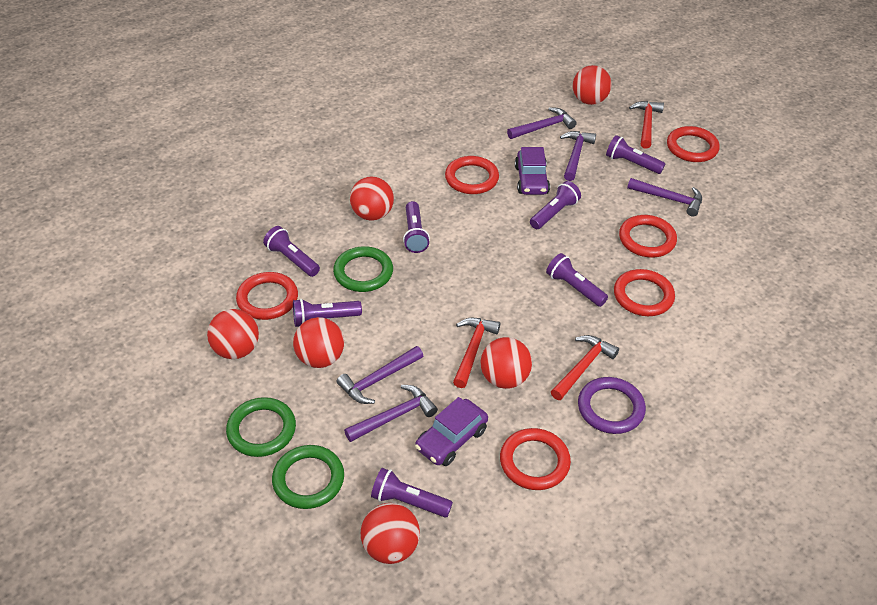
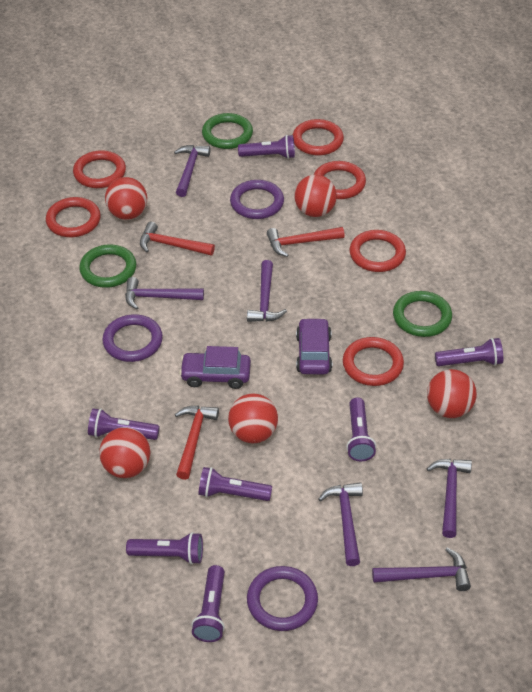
purple hammer: 5 -> 6
purple ring: 1 -> 3
red ball: 6 -> 5

